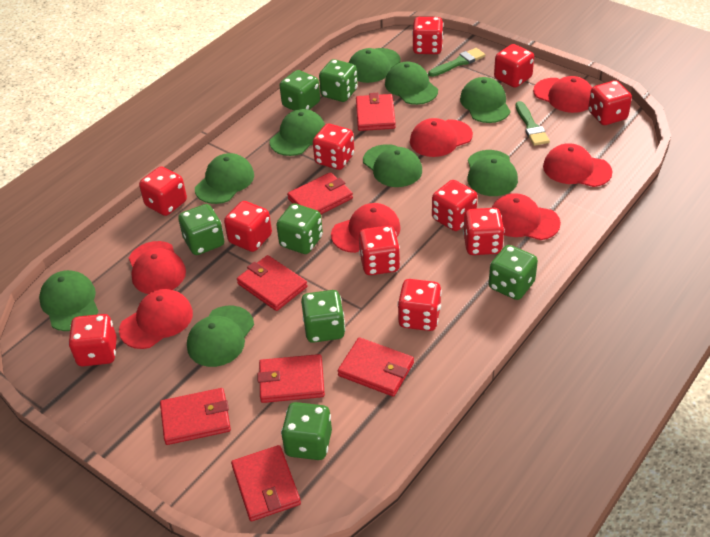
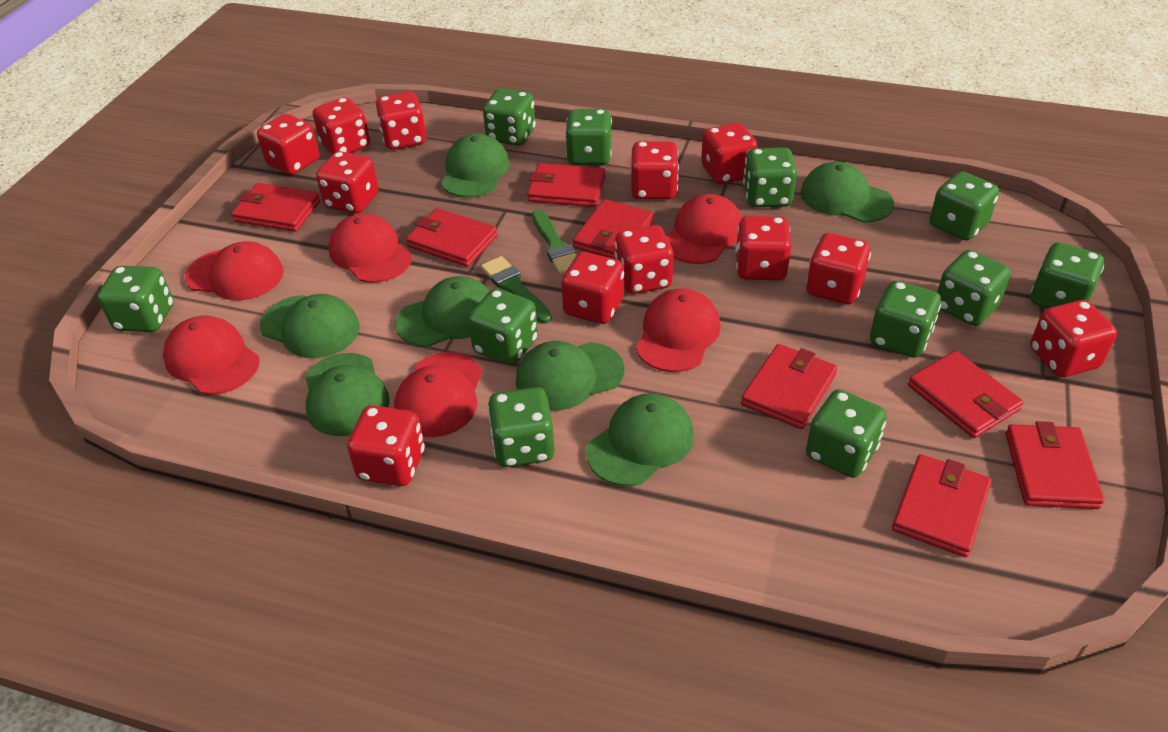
green cap: 9 -> 7
green dice: 7 -> 11
red cap: 7 -> 6
red dice: 11 -> 12
red wallet: 7 -> 8

